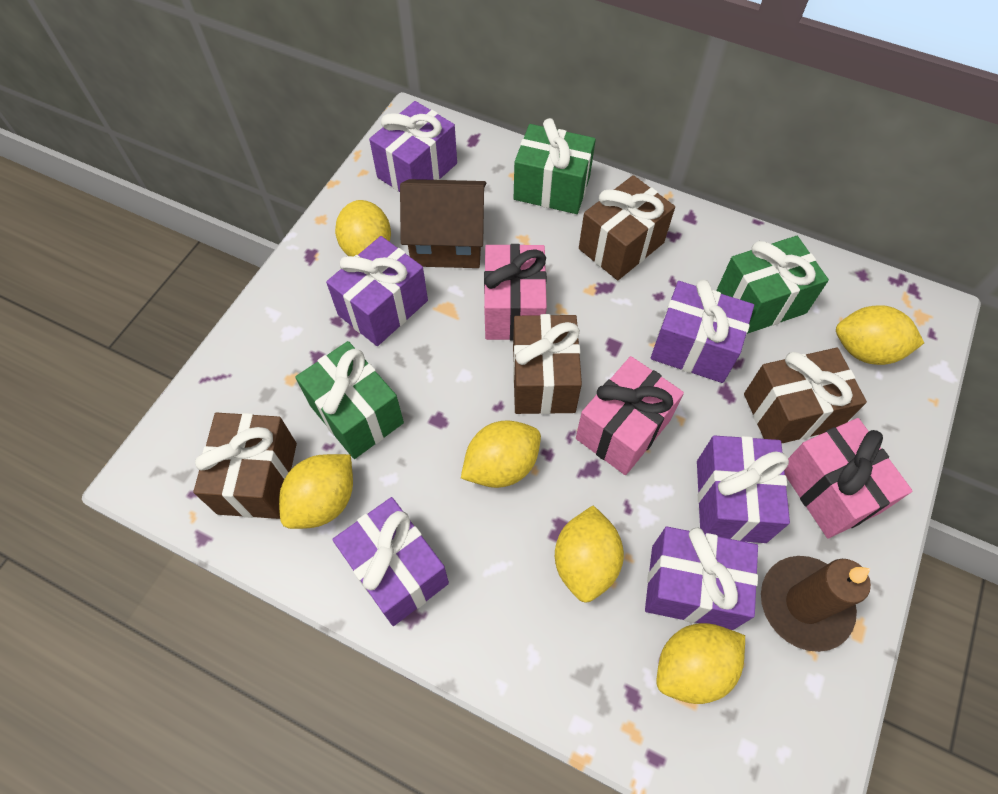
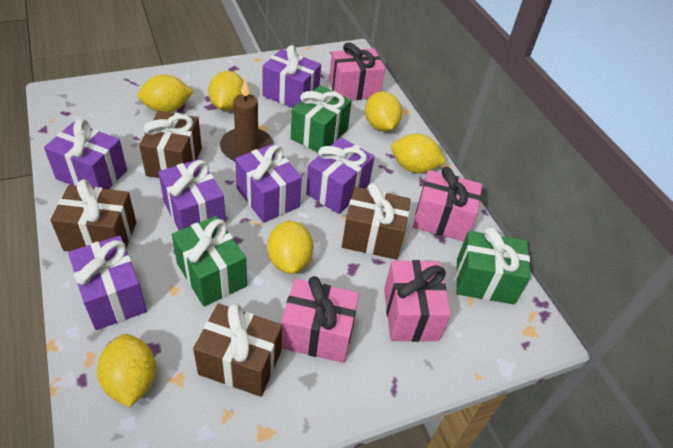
brown house: 1 -> 0
pink gift: 3 -> 4

